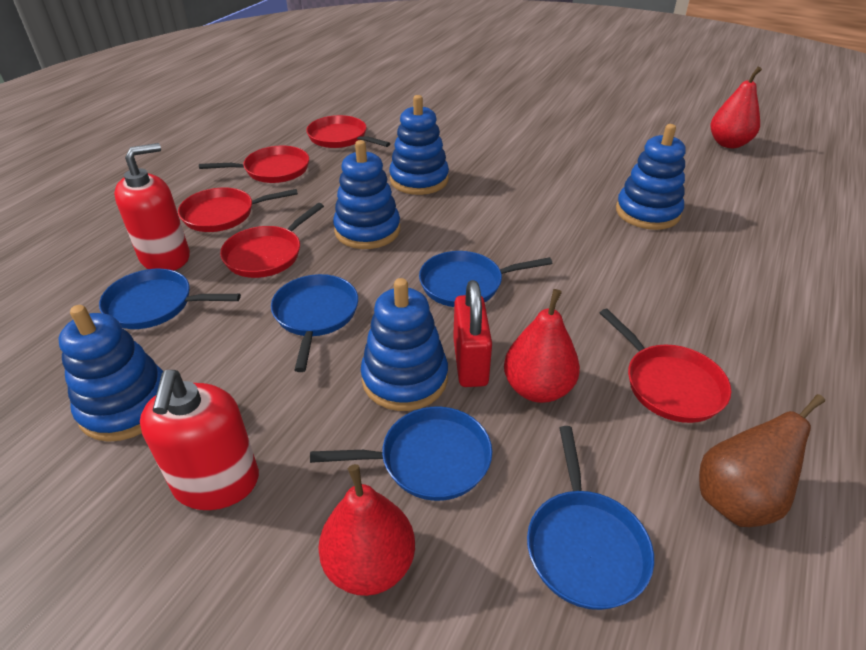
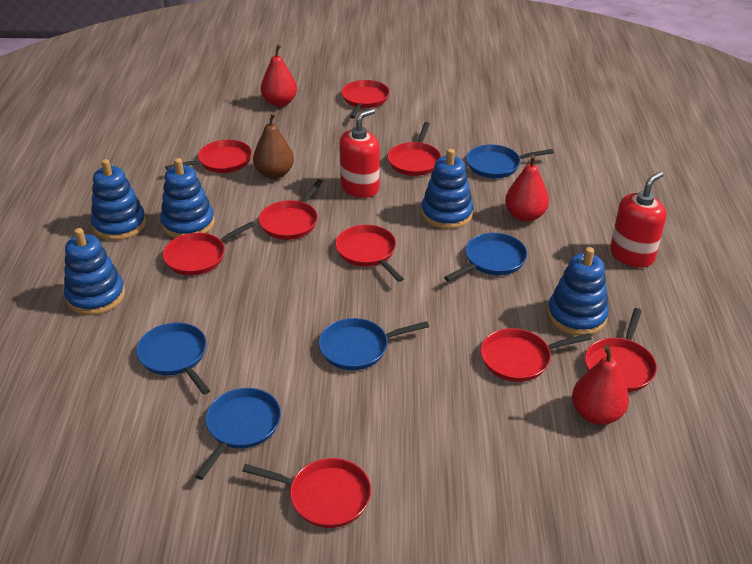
red padlock: 1 -> 0
red pan: 5 -> 9

